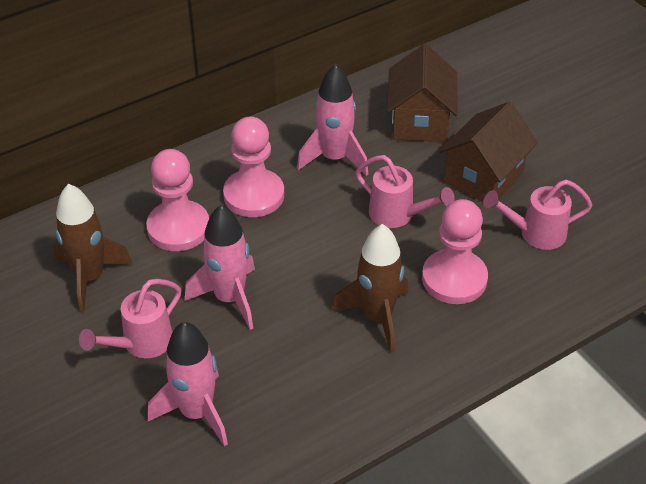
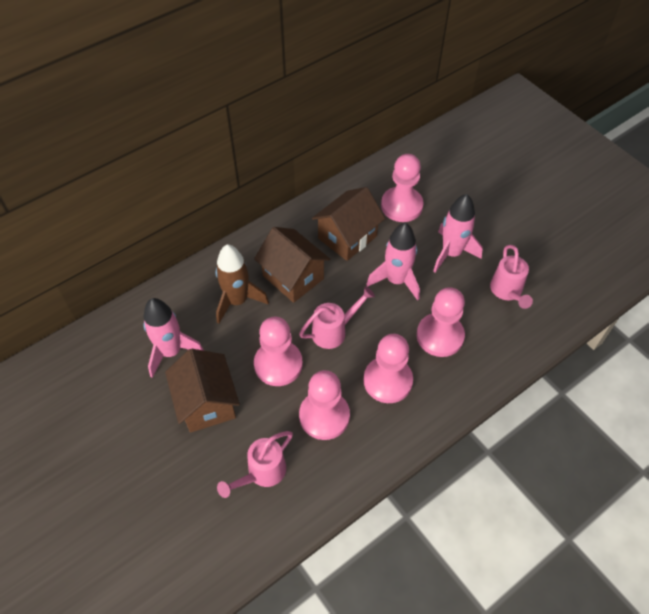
brown house: 2 -> 3
brown rocket: 2 -> 1
pink pawn: 3 -> 5

